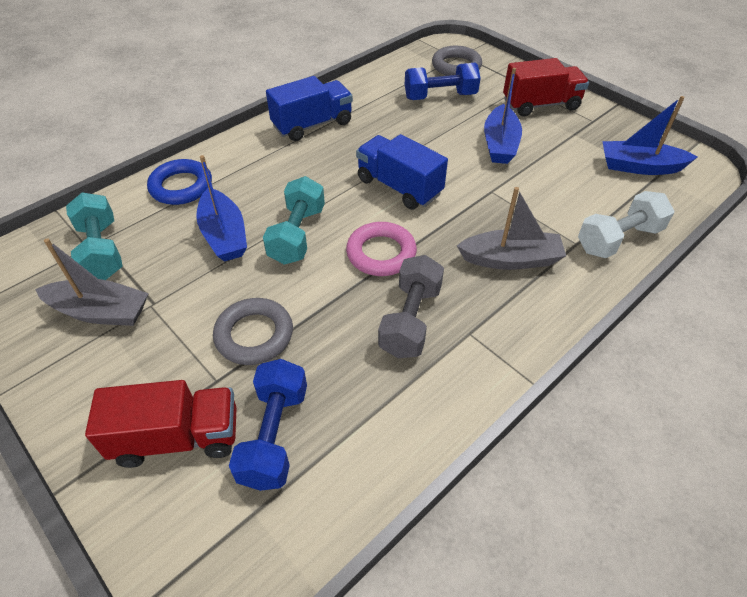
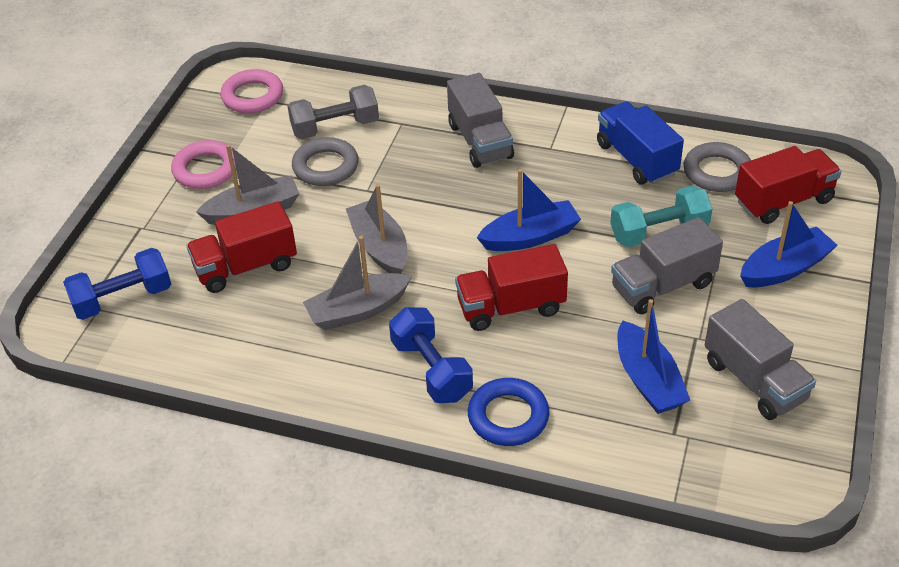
blue truck: 2 -> 1
grey boat: 2 -> 3
grey truck: 0 -> 3
pink ring: 1 -> 2
red truck: 2 -> 3
turquoise dumbbell: 2 -> 1
white dumbbell: 1 -> 0

